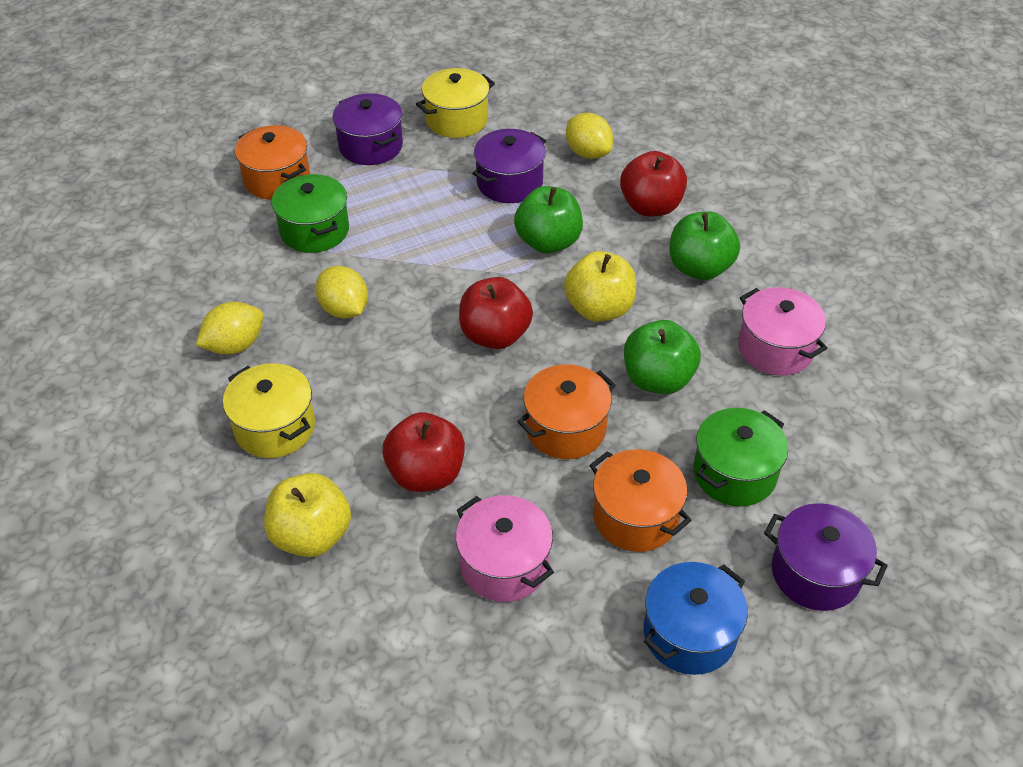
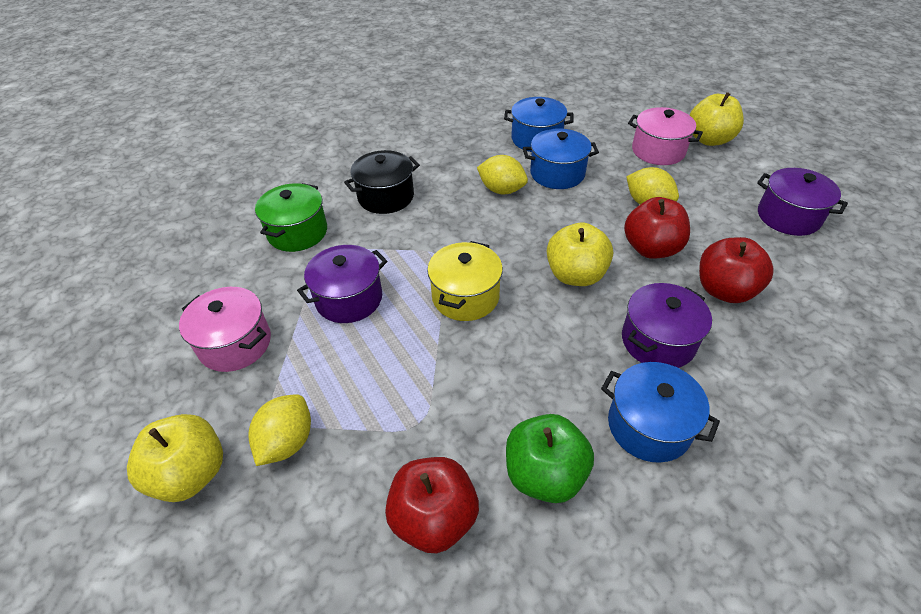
black pot: 0 -> 1
blue pot: 1 -> 3
green apple: 3 -> 1
green pot: 2 -> 1
orange pot: 3 -> 0
yellow apple: 2 -> 3
yellow pot: 2 -> 1

